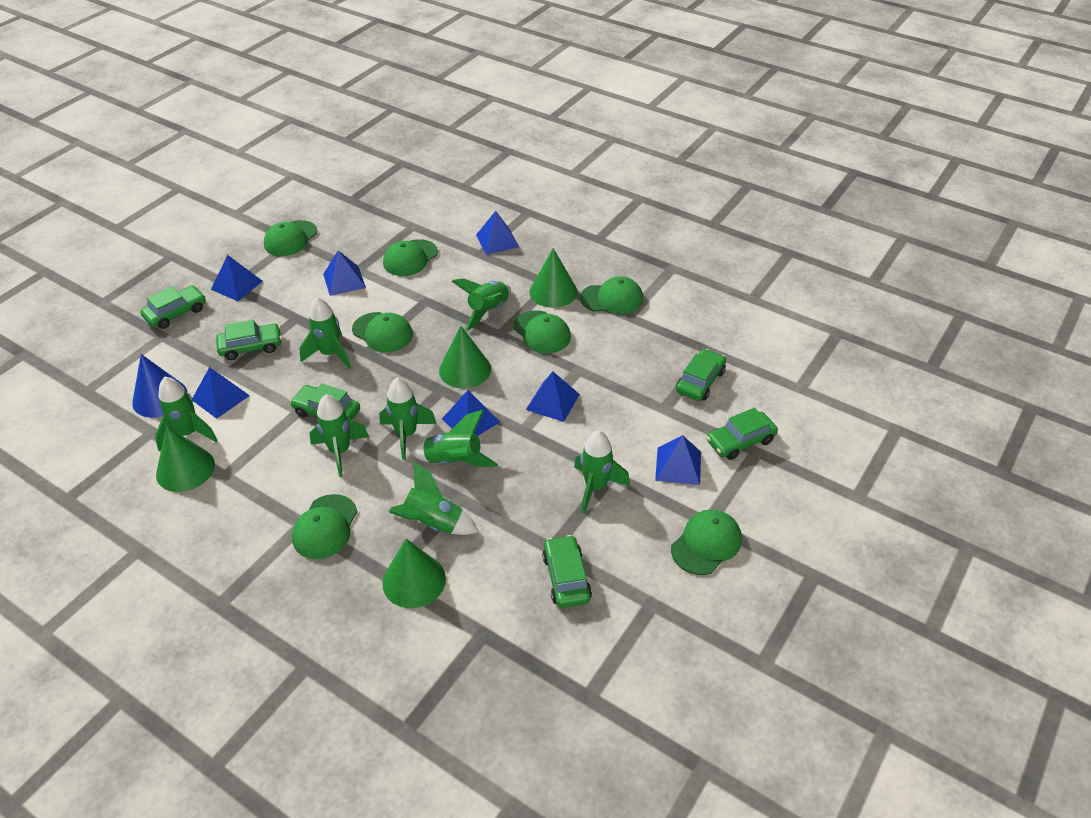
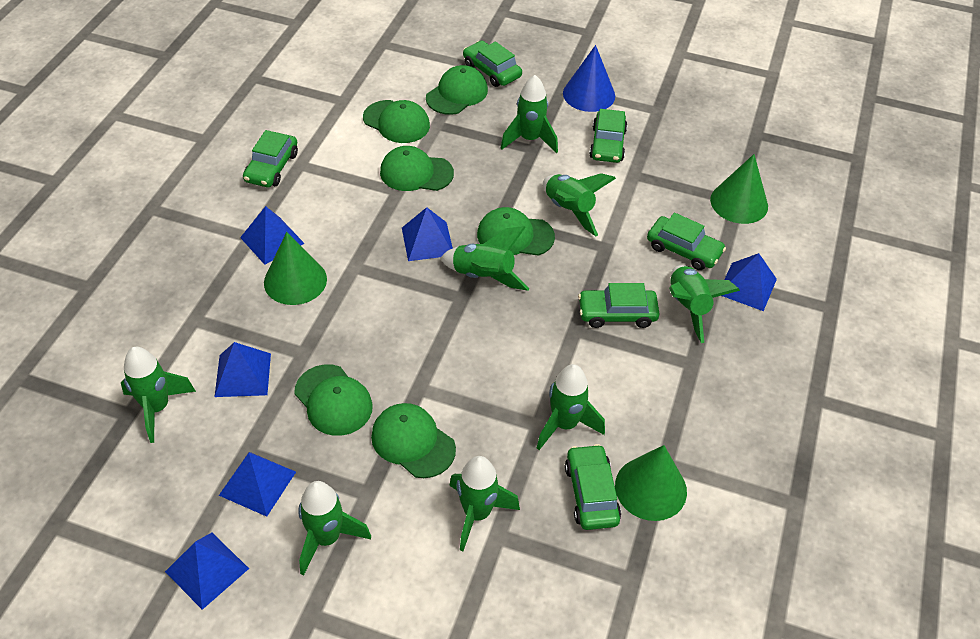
blue pyramid: 7 -> 6
green cap: 7 -> 6
green cone: 4 -> 3

